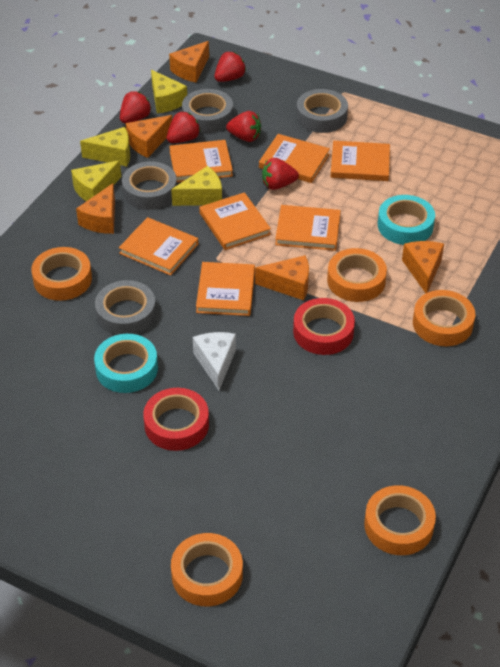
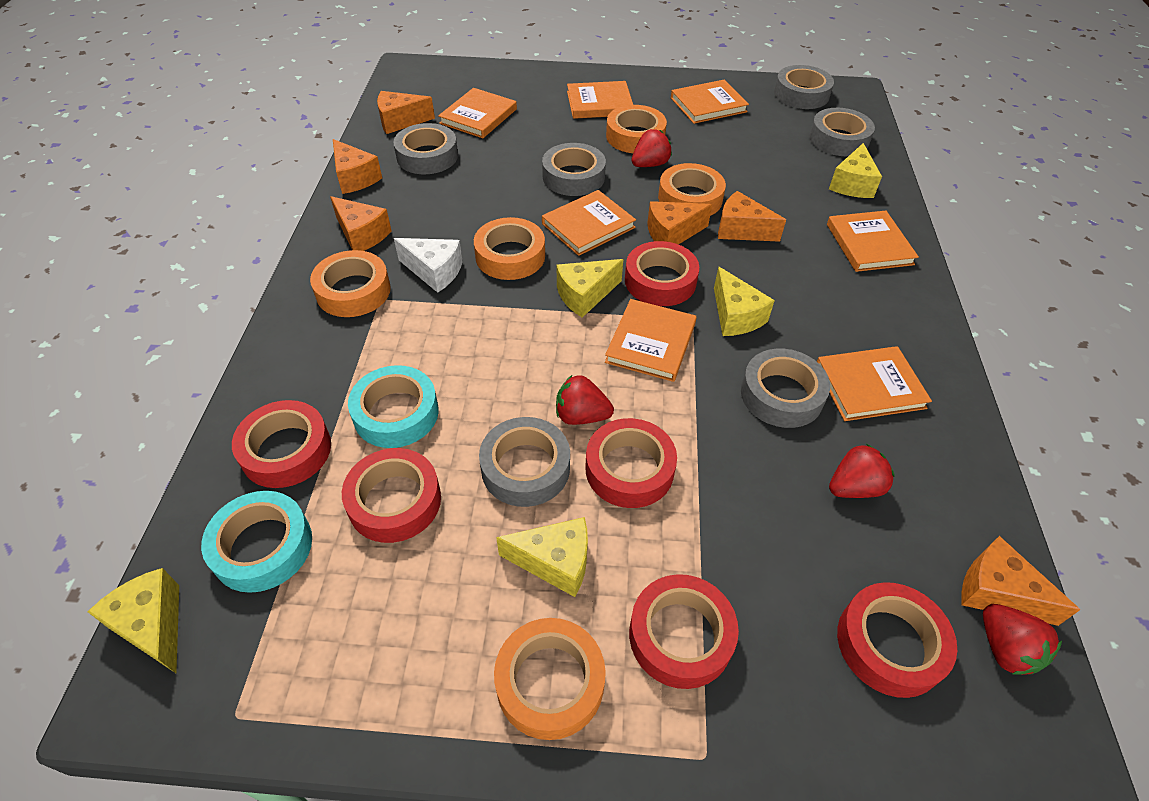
grey tape: 4 -> 6
orange cheese: 5 -> 6
red strawberry: 5 -> 4
red tape: 2 -> 6
yellow cheese: 4 -> 5

